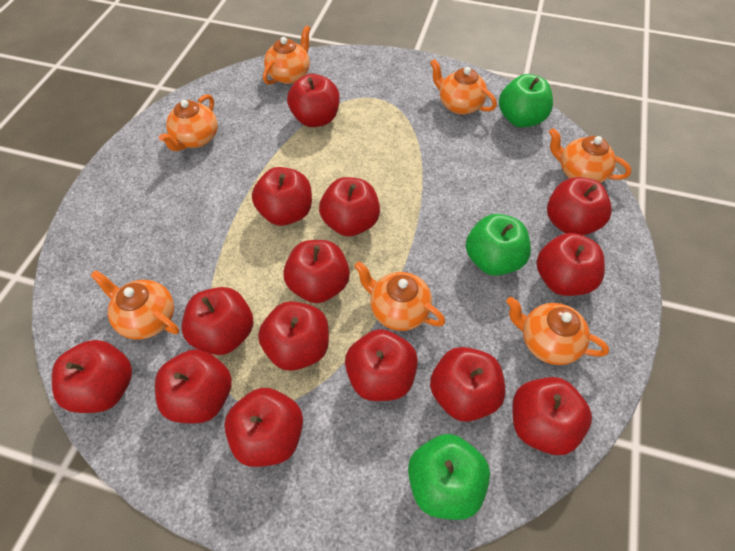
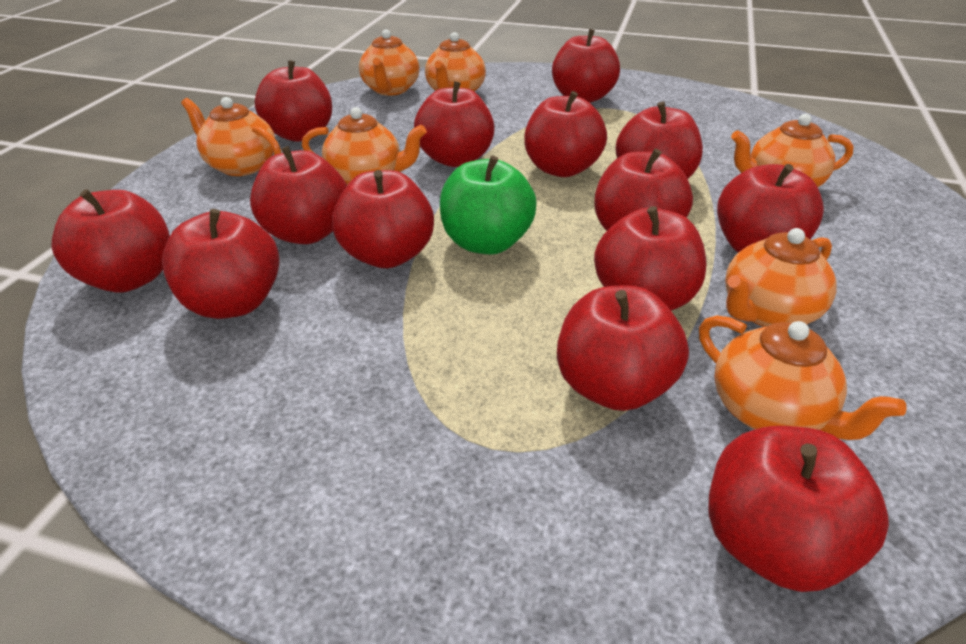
green apple: 3 -> 1

